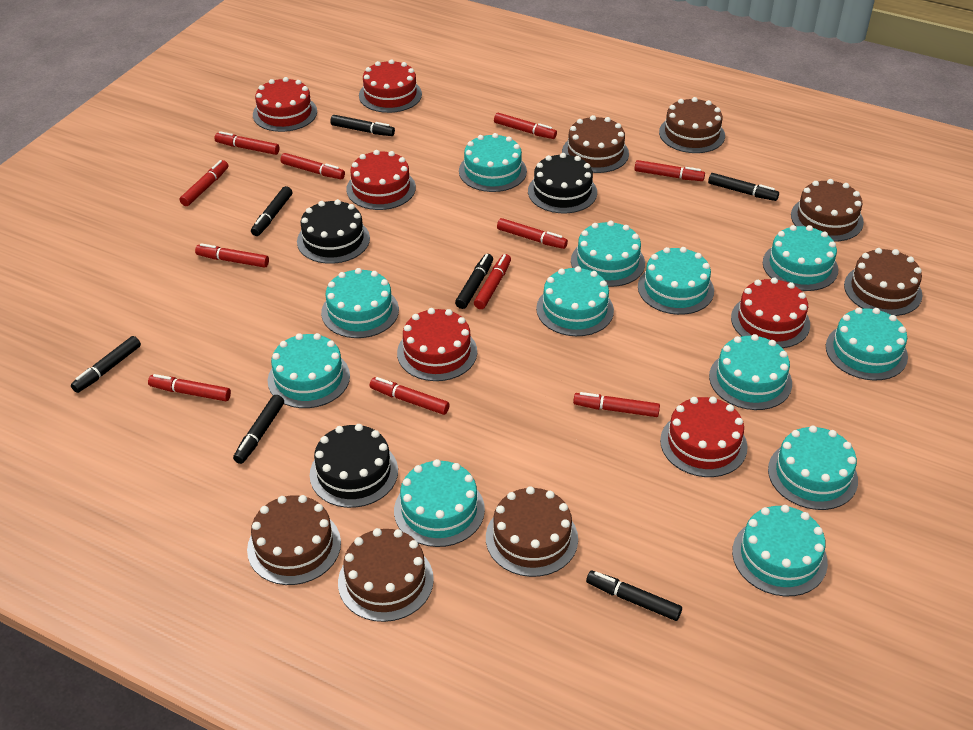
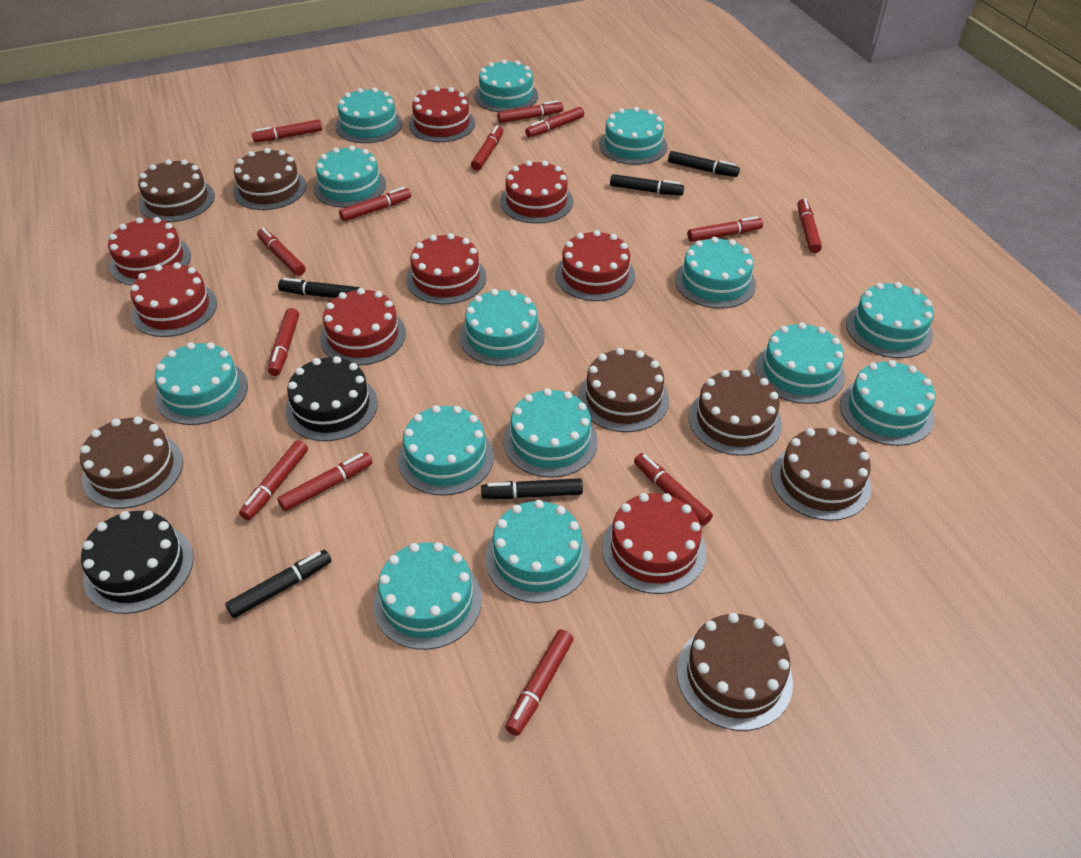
black cake: 3 -> 2
black marker: 7 -> 5
red cake: 6 -> 8
red marker: 11 -> 13
turquoise cake: 12 -> 14

